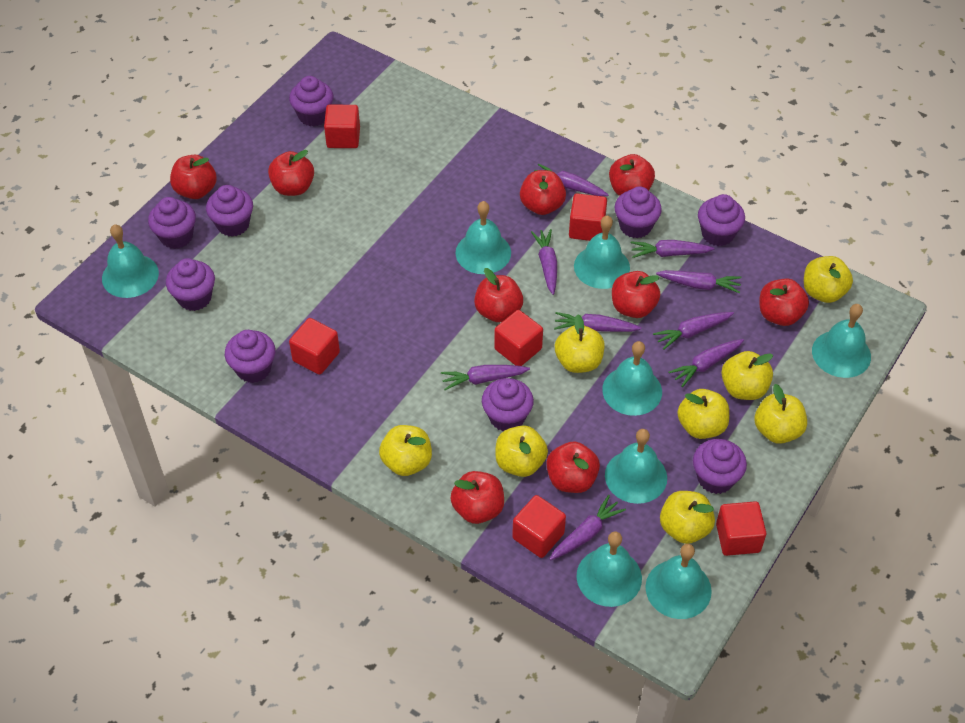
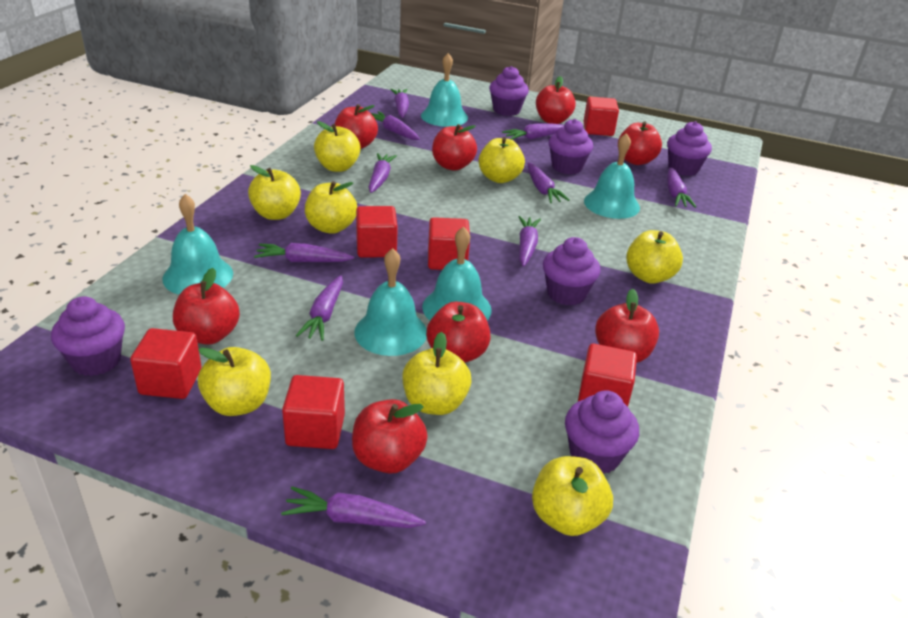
purple carrot: 9 -> 10
purple cupcake: 9 -> 6
red apple: 9 -> 8
turquoise bell: 8 -> 5

